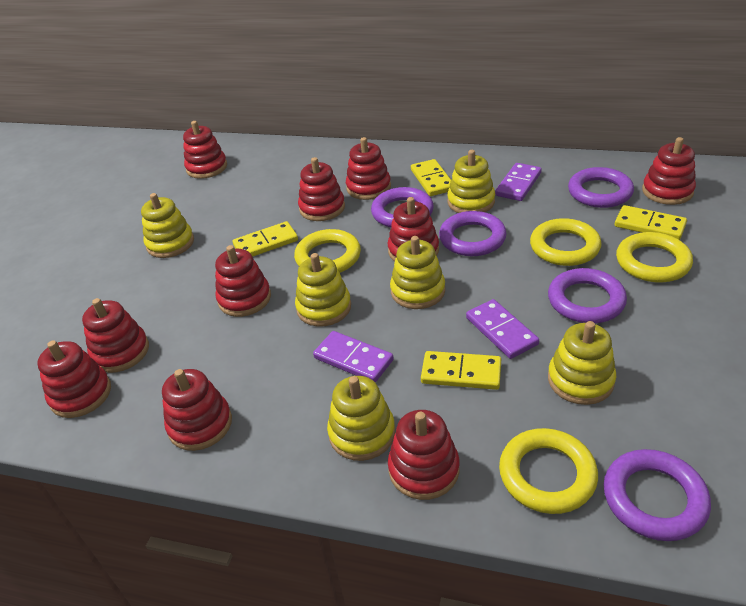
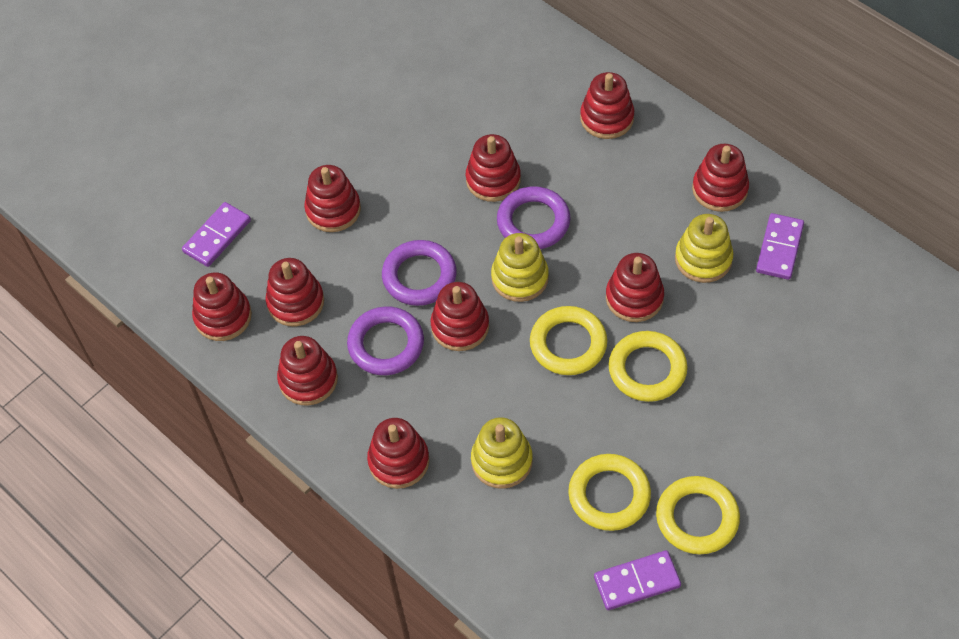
purple ring: 5 -> 3
yellow domino: 4 -> 0
yellow stacking toy: 6 -> 3

